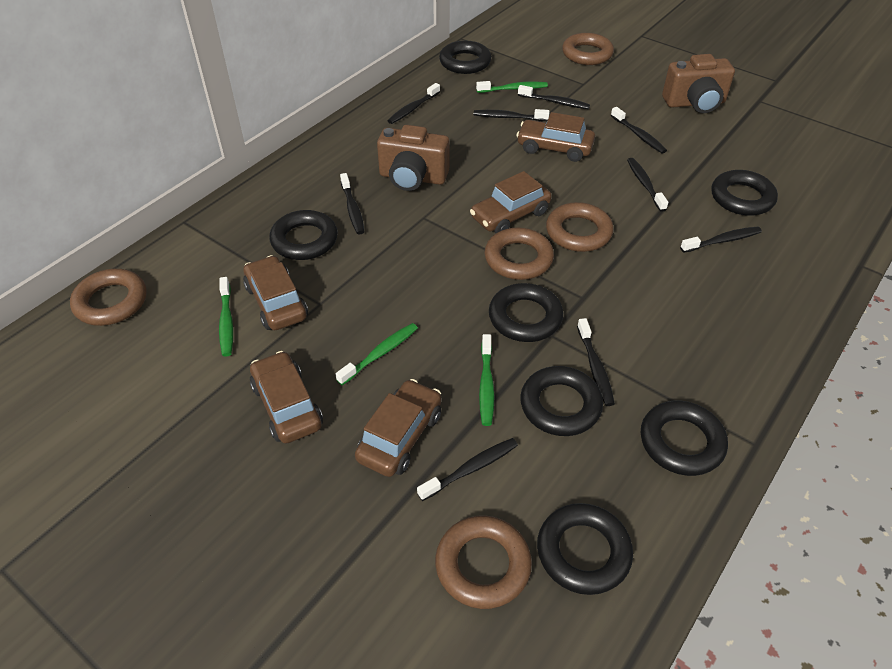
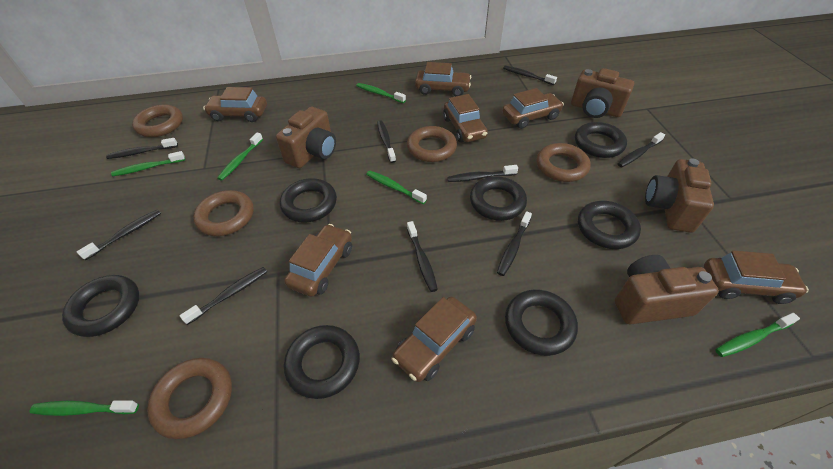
brown camera: 2 -> 4
brown car: 5 -> 7
green toothbrush: 4 -> 6

